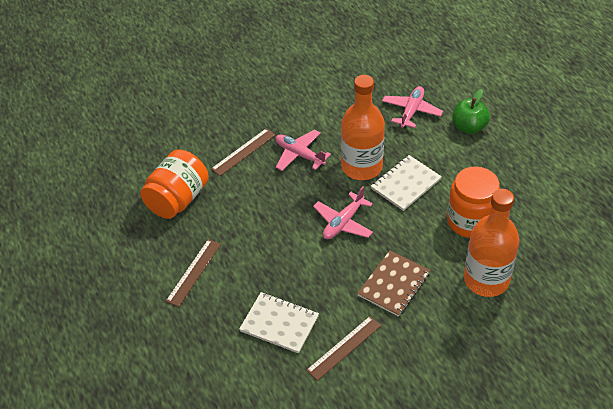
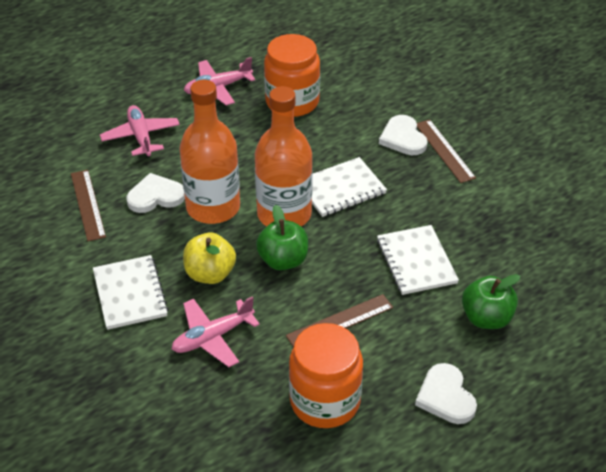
brown notebook: 1 -> 0
green apple: 1 -> 2
white heart: 0 -> 3
white notebook: 2 -> 3
yellow apple: 0 -> 1

